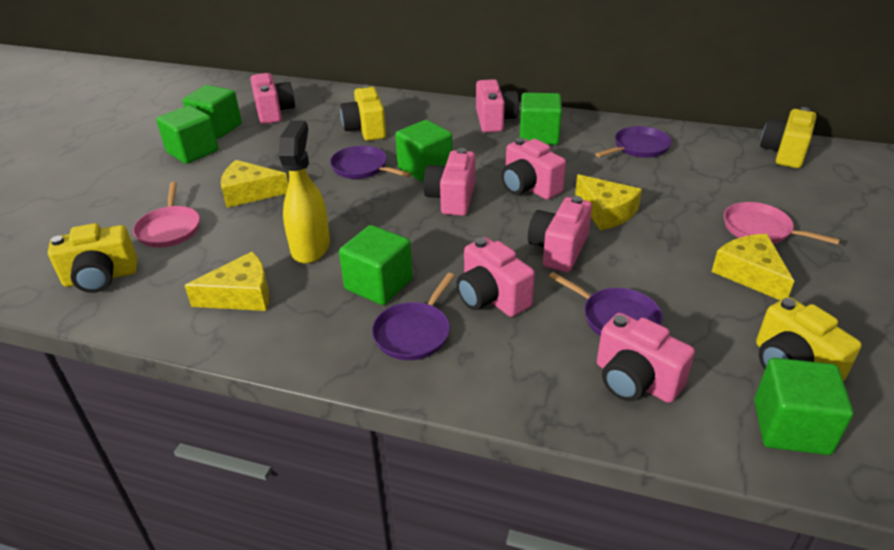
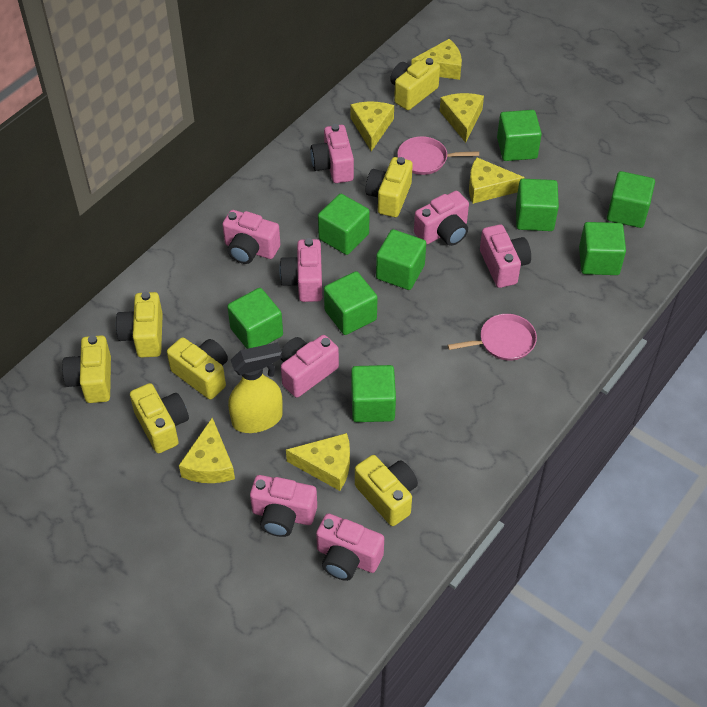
green cube: 6 -> 9
pink camera: 7 -> 8
purple pan: 4 -> 0
yellow camera: 4 -> 7
yellow cheese: 4 -> 6

